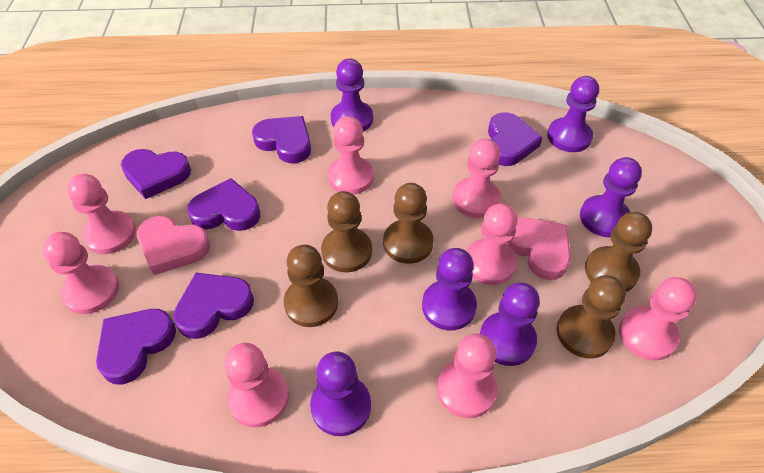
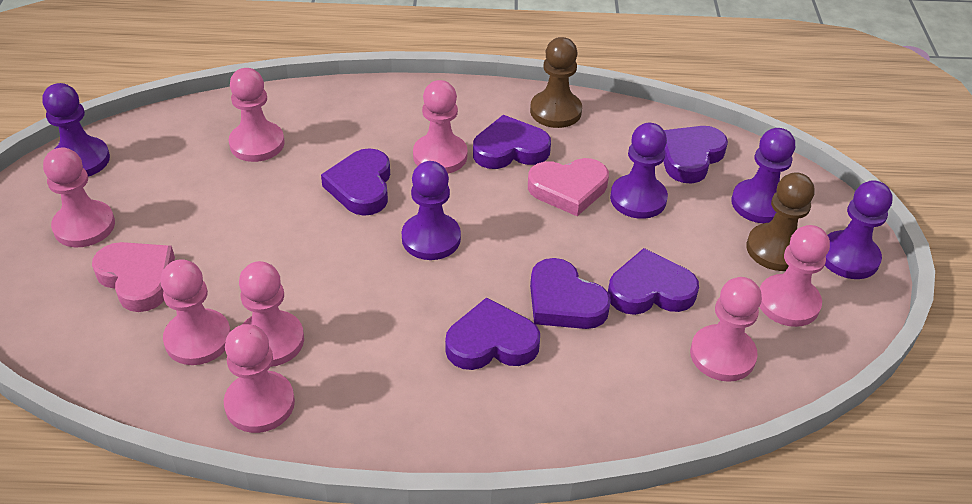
brown pawn: 5 -> 2
purple pawn: 6 -> 5

